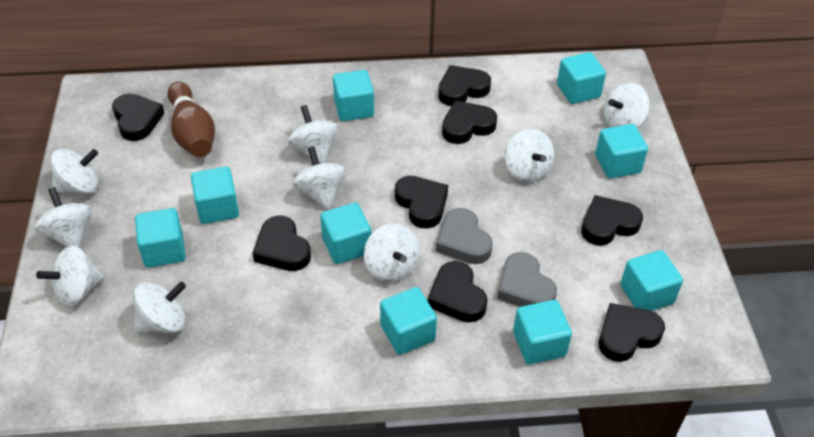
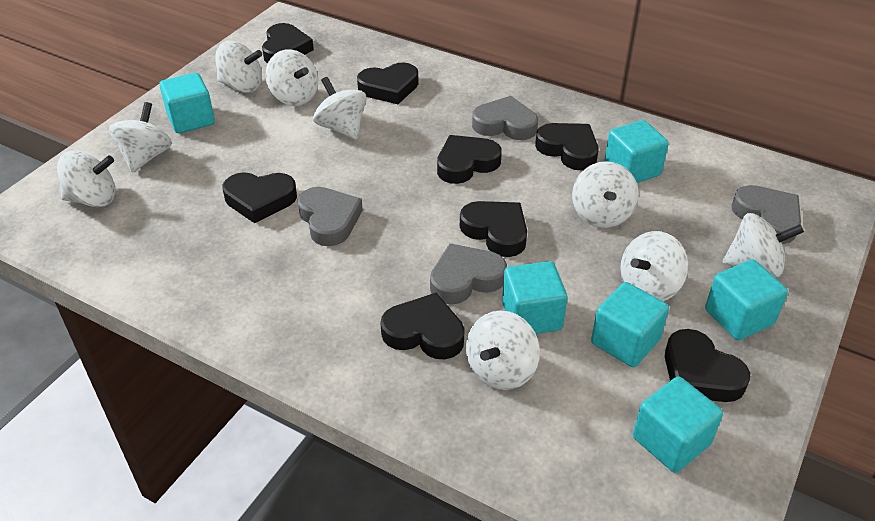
brown bowling pin: 1 -> 0
grey heart: 2 -> 4
turquoise cube: 9 -> 6

